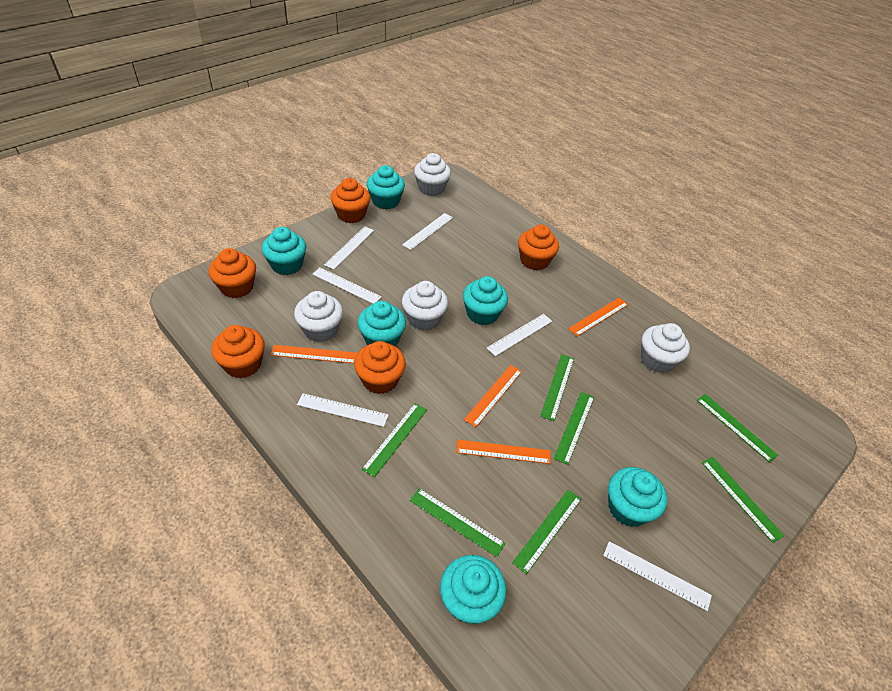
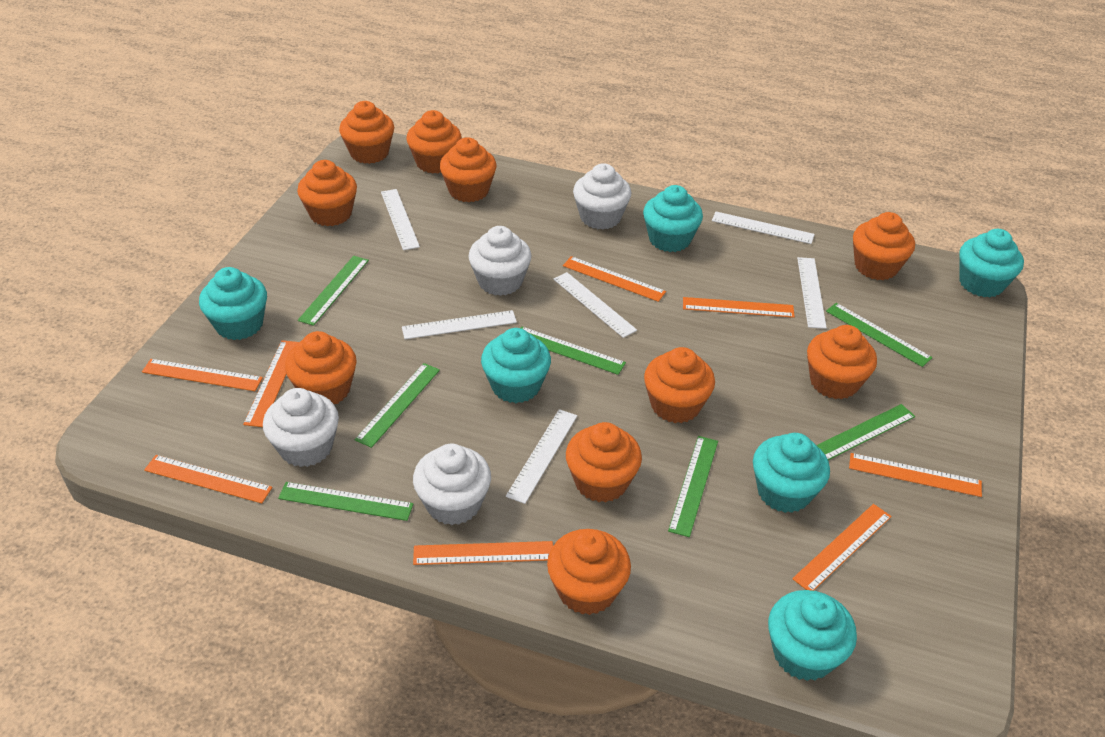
orange cupcake: 5 -> 10
orange ruler: 4 -> 8

